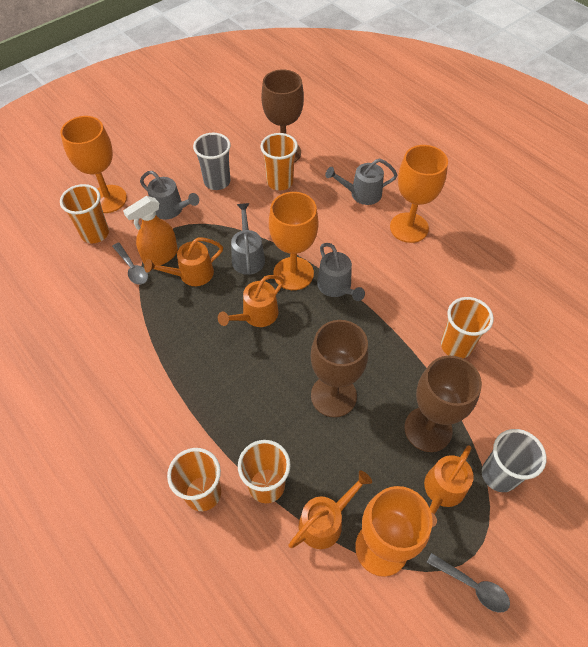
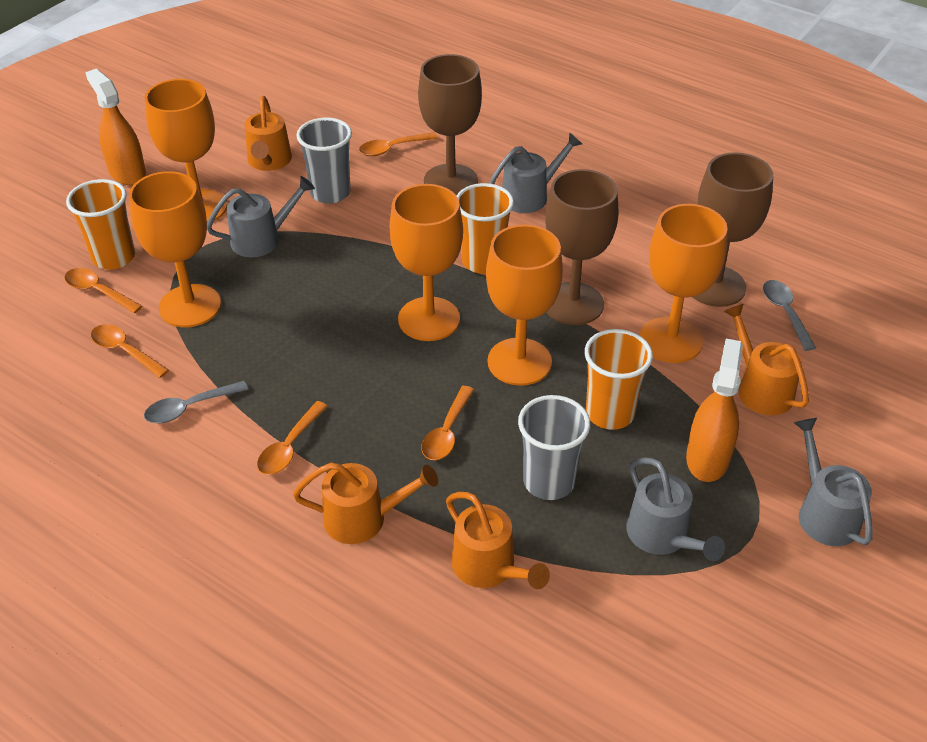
orange cup: 5 -> 3
orange goblet: 4 -> 5
orange spoon: 0 -> 5
orange spray bottle: 1 -> 2

